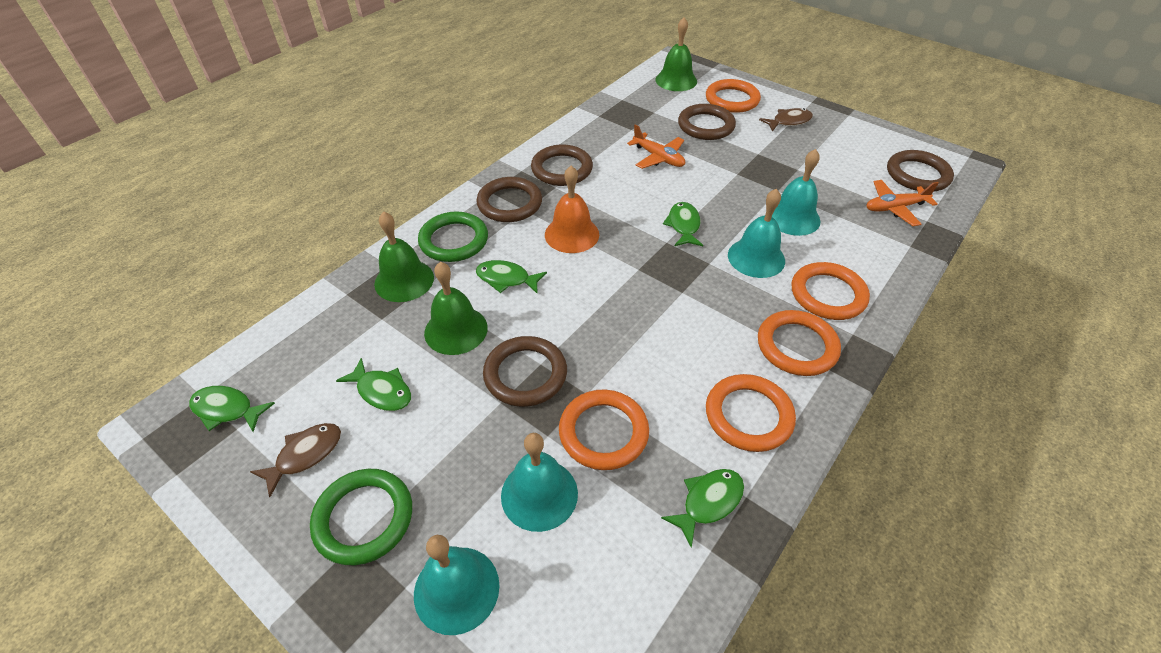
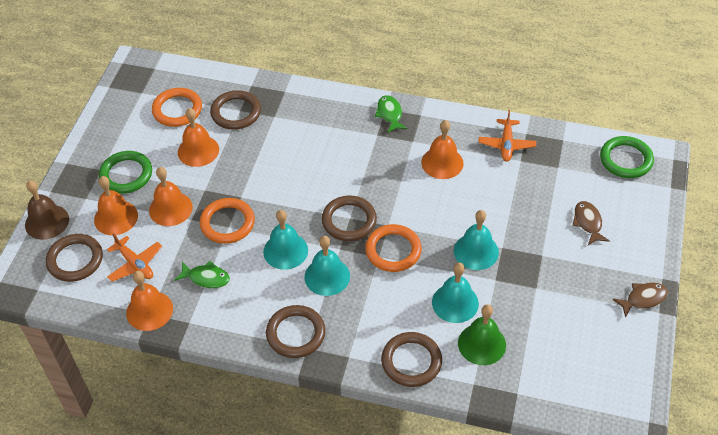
brown bell: 0 -> 1
green bell: 3 -> 1
green fish: 5 -> 2
orange bell: 1 -> 5
orange ring: 5 -> 3

